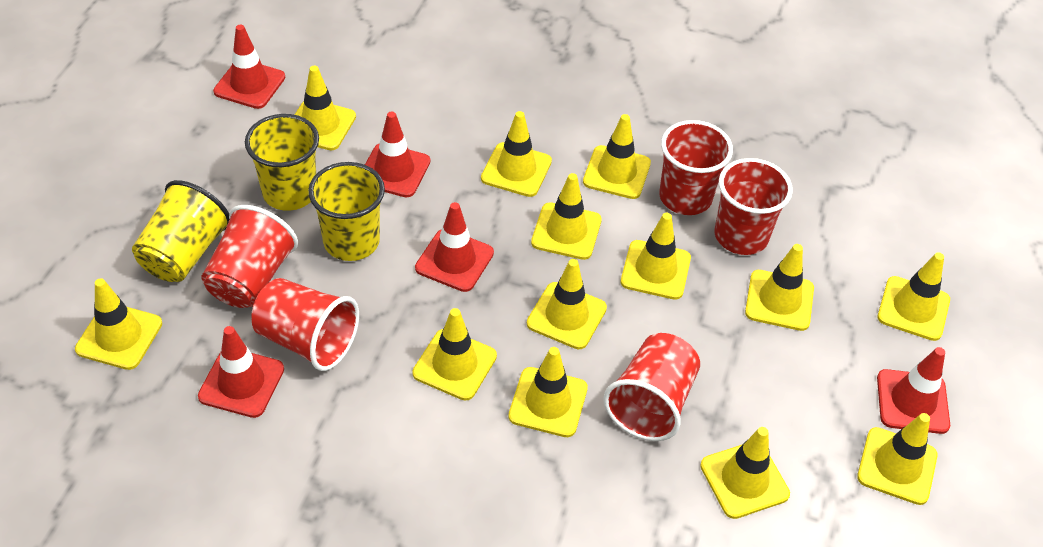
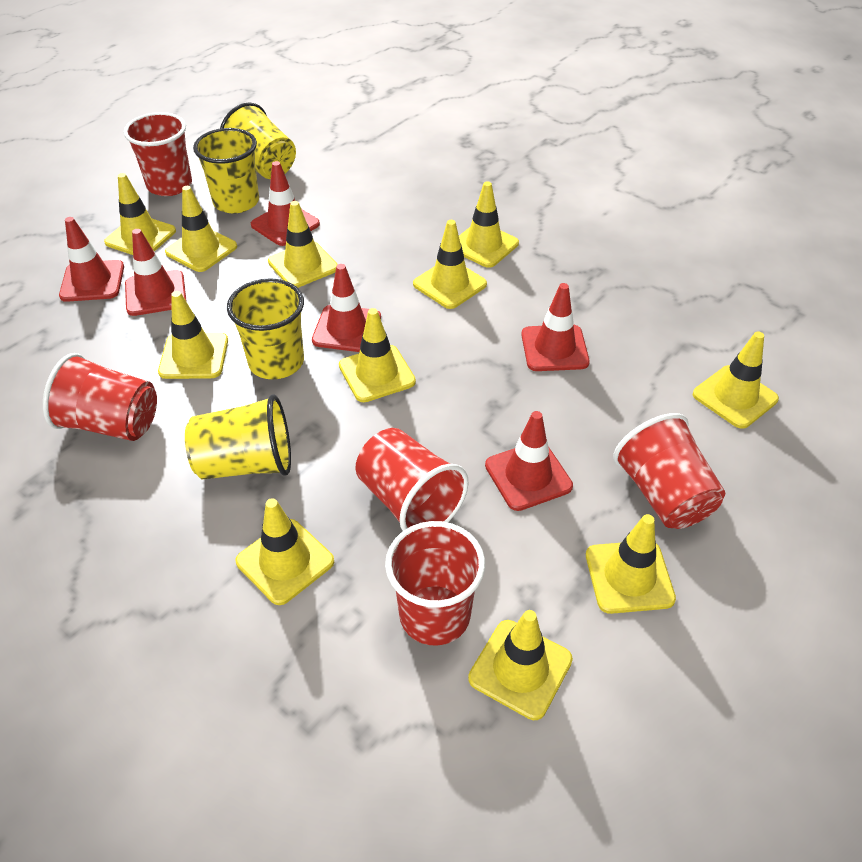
red traffic cone: 5 -> 6
yellow cup: 3 -> 4
yellow traffic cone: 13 -> 11

